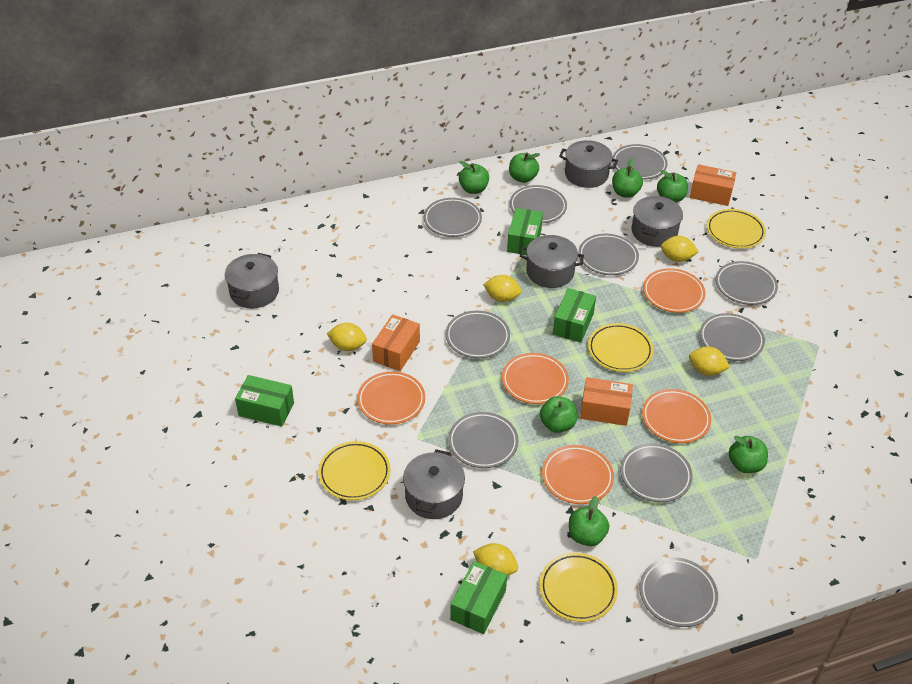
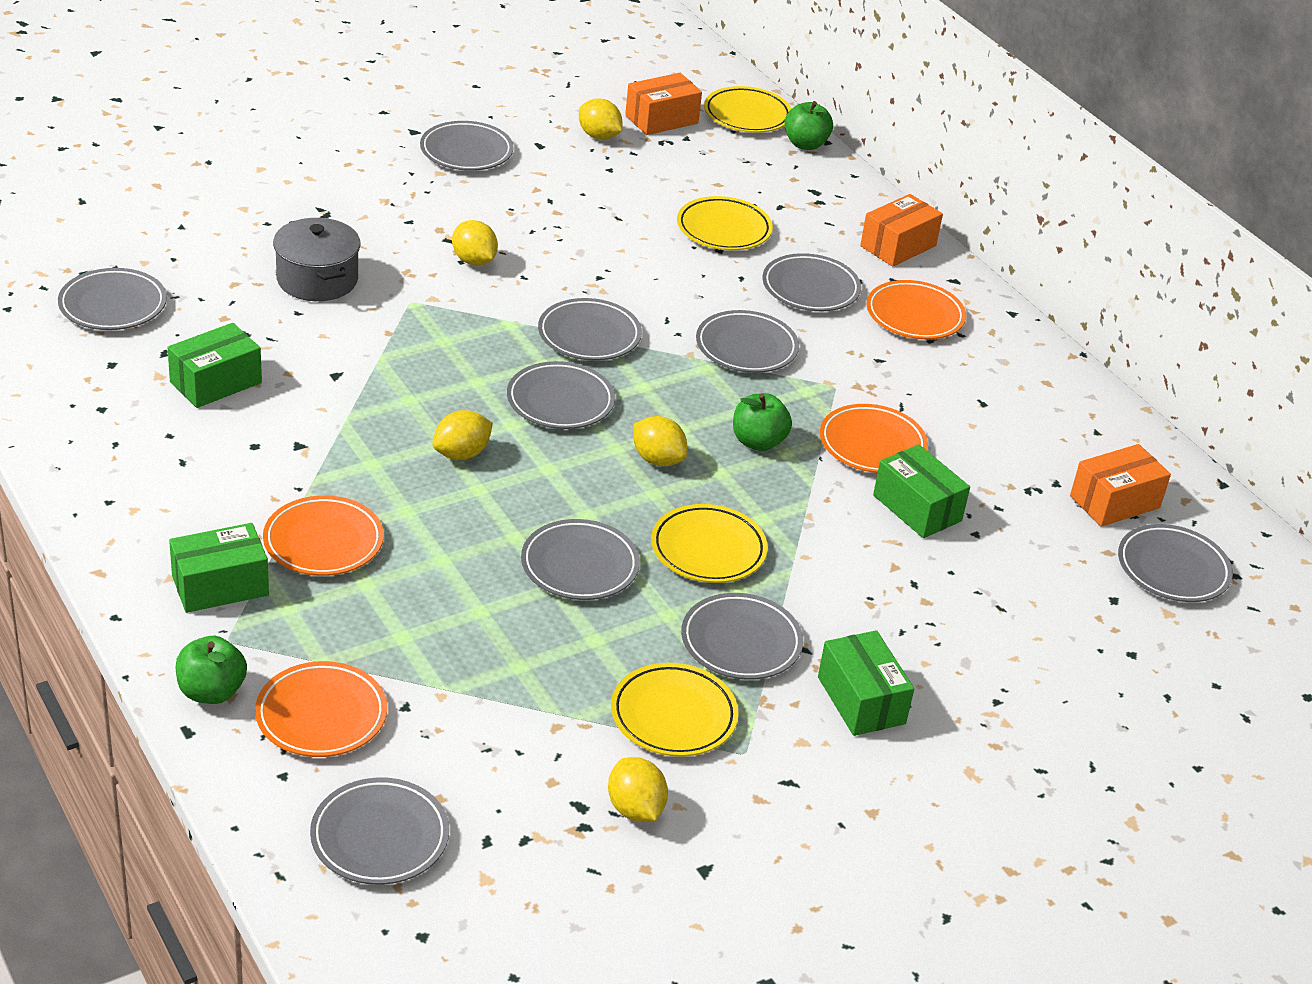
green apple: 7 -> 3
grey pot: 5 -> 1
orange plate: 5 -> 4

